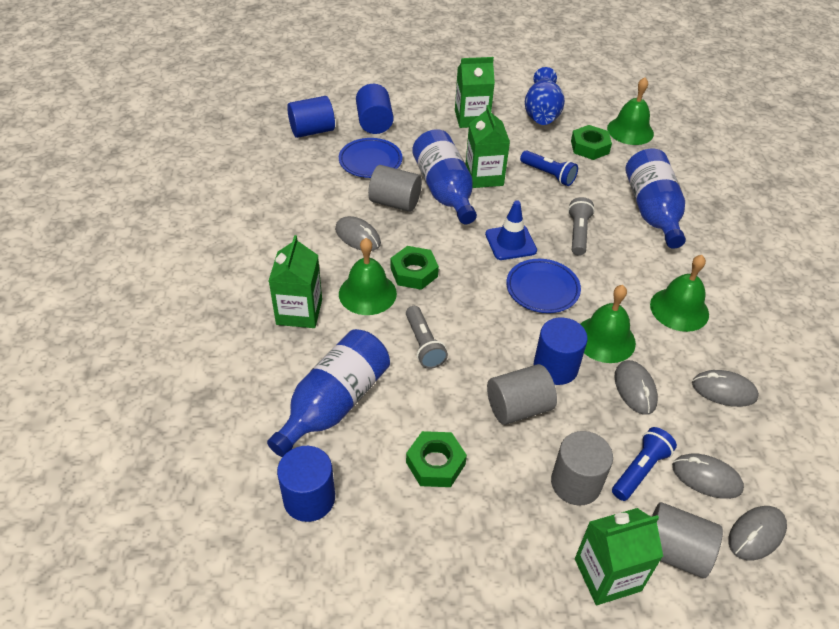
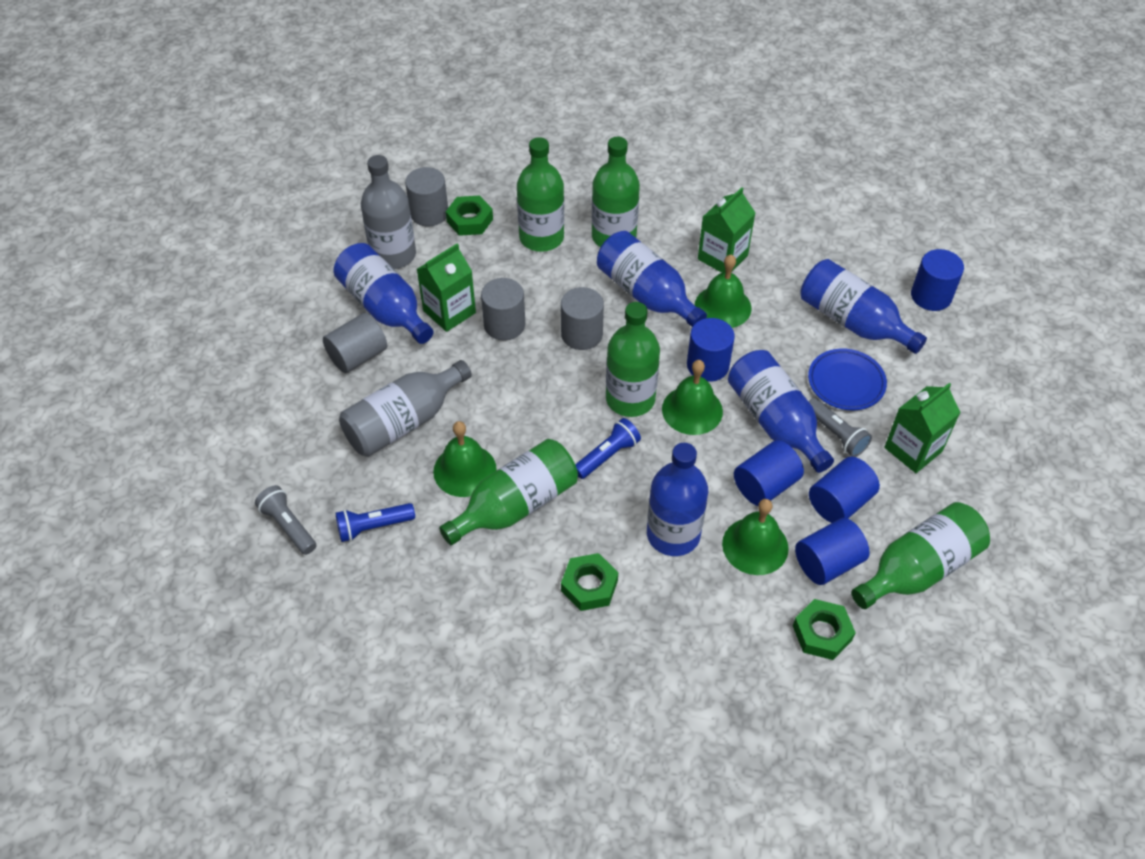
blue bottle: 3 -> 5
blue cylinder: 4 -> 5
blue plate: 2 -> 1
blue traffic cone: 1 -> 0
blue vase: 1 -> 0
green bottle: 0 -> 5
green carton: 4 -> 3
grey bottle: 0 -> 2
grey mouse: 5 -> 0

